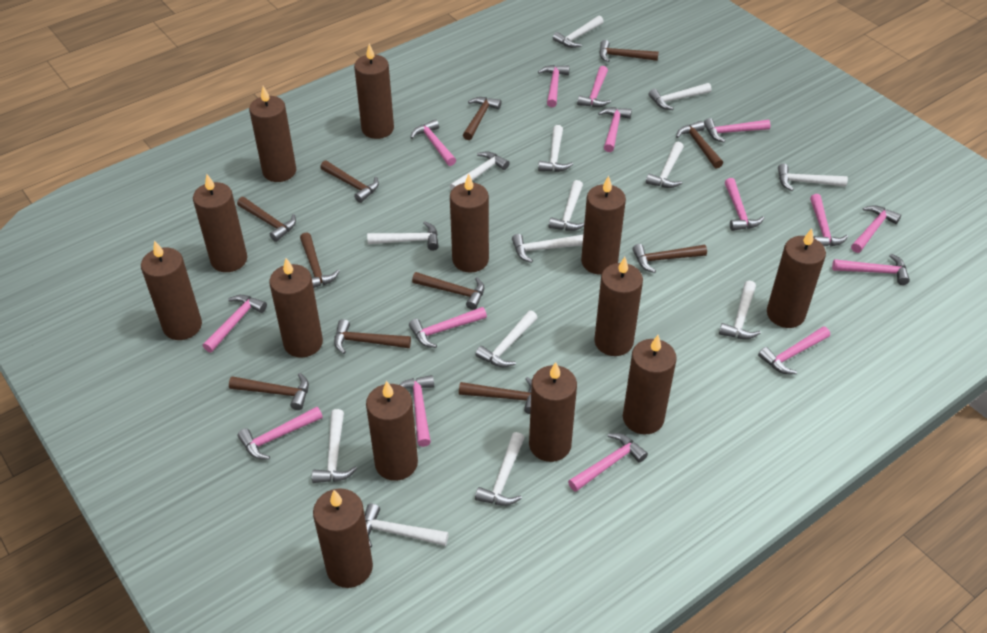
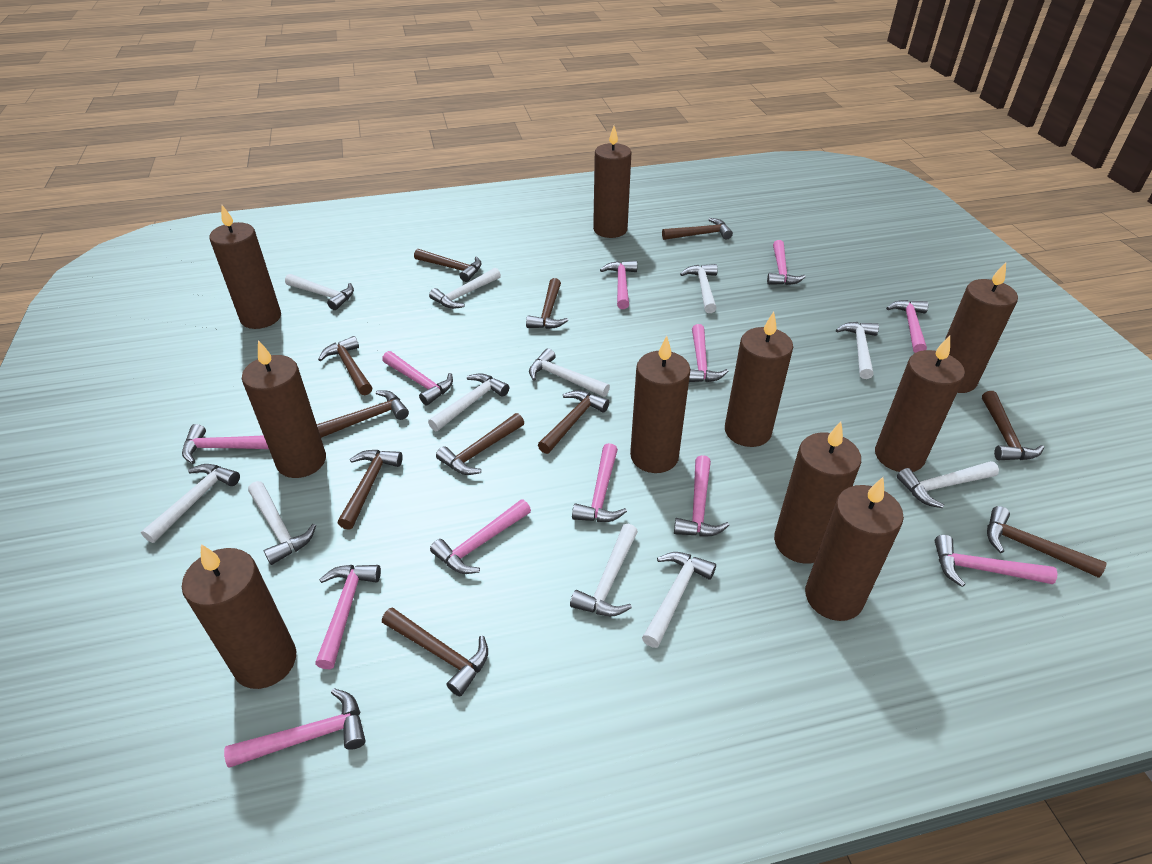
brown candle: 13 -> 10
pink hammer: 15 -> 12
white hammer: 14 -> 11

